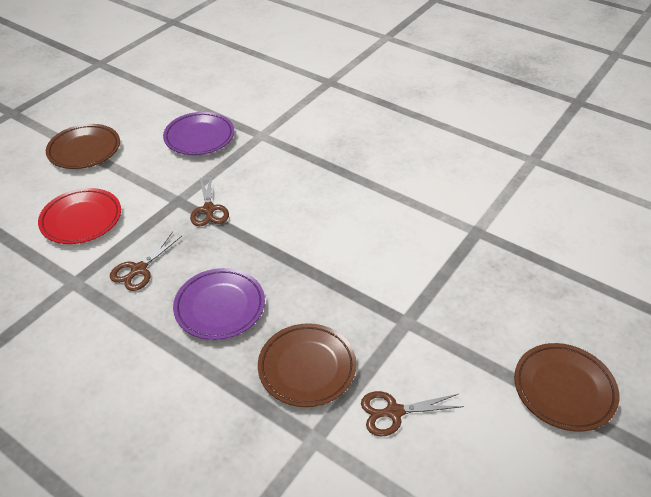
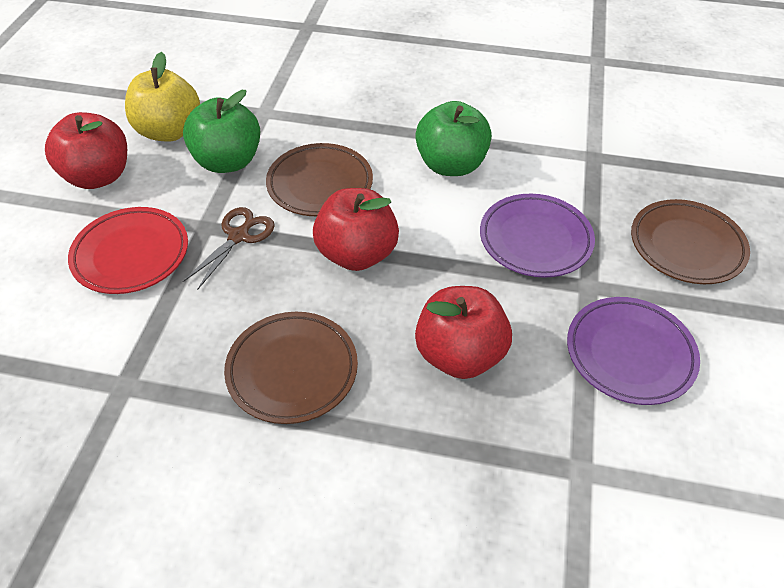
brown scissors: 3 -> 1
green apple: 0 -> 2
red apple: 0 -> 3
yellow apple: 0 -> 1

